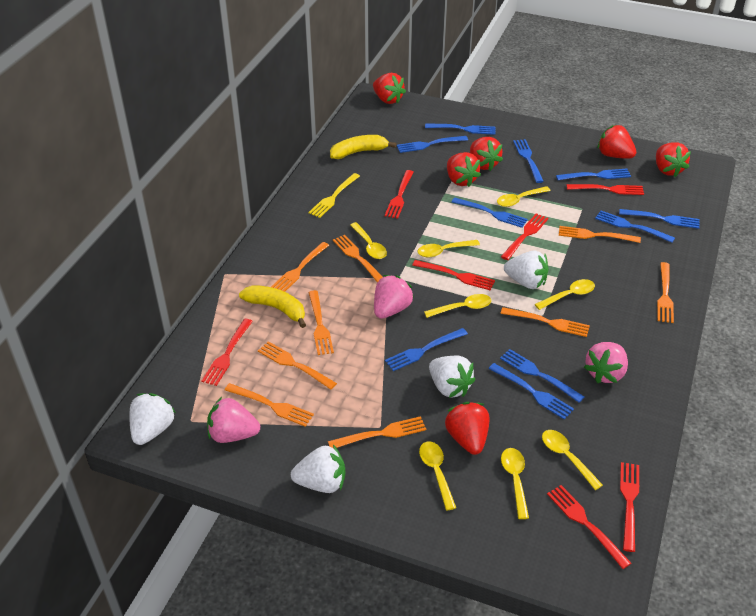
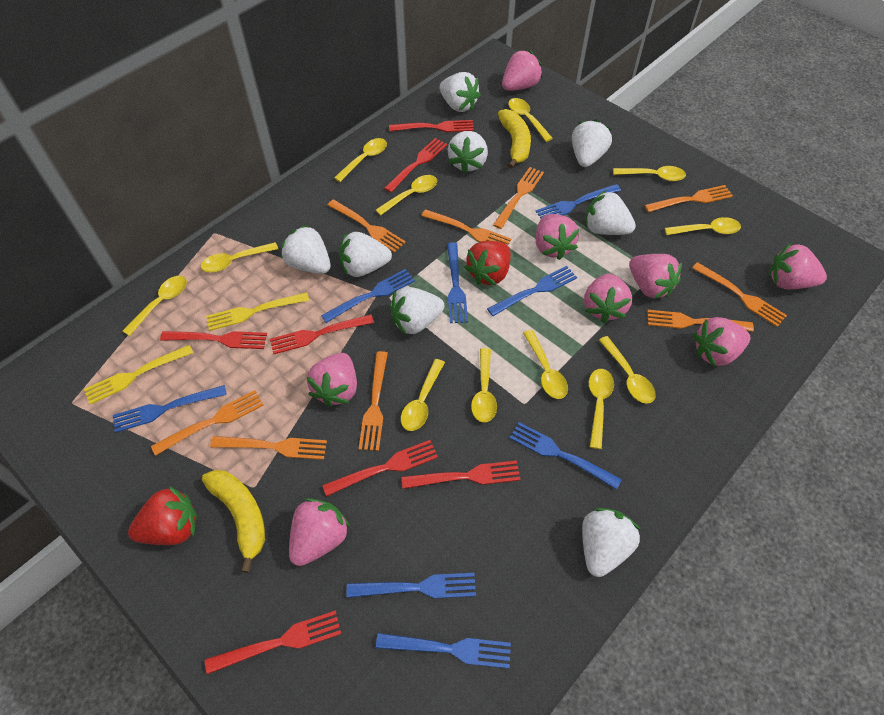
blue fork: 10 -> 8
pink strawberry: 3 -> 8
red strawberry: 6 -> 2
white strawberry: 4 -> 8
yellow fork: 1 -> 2
yellow spoon: 8 -> 12

